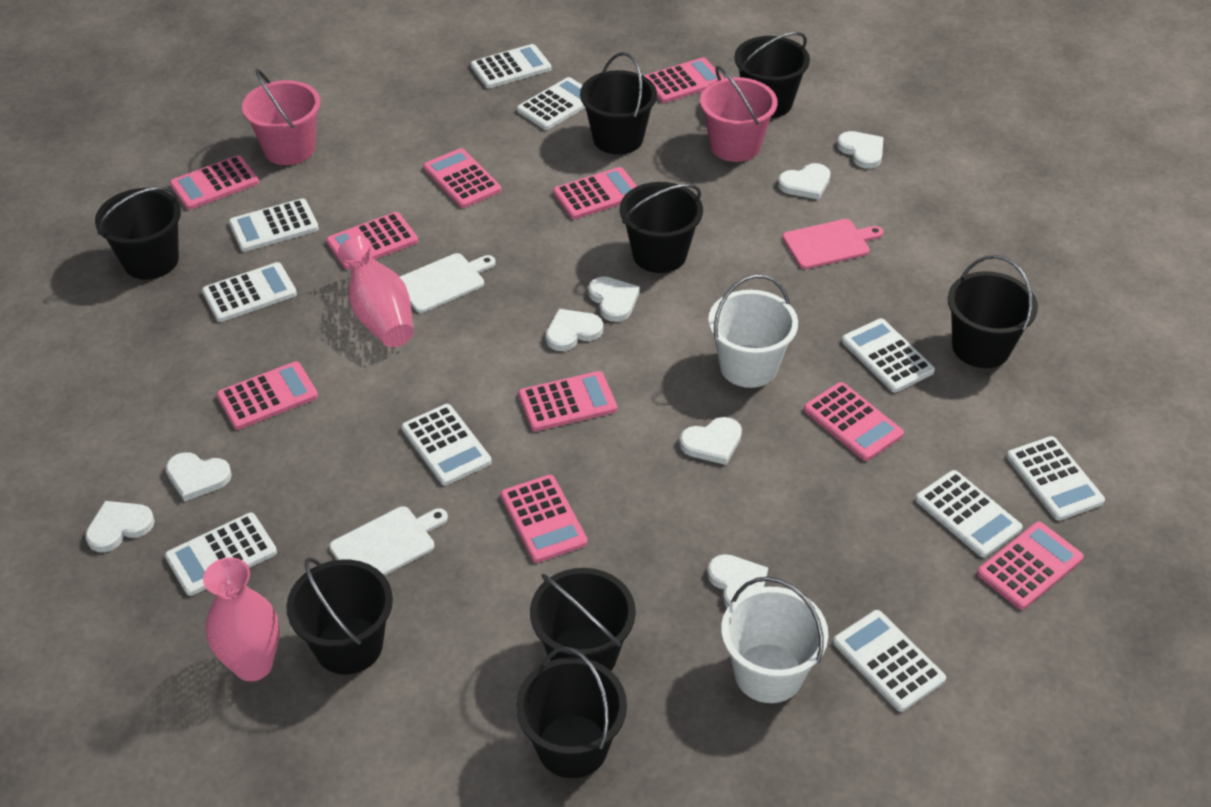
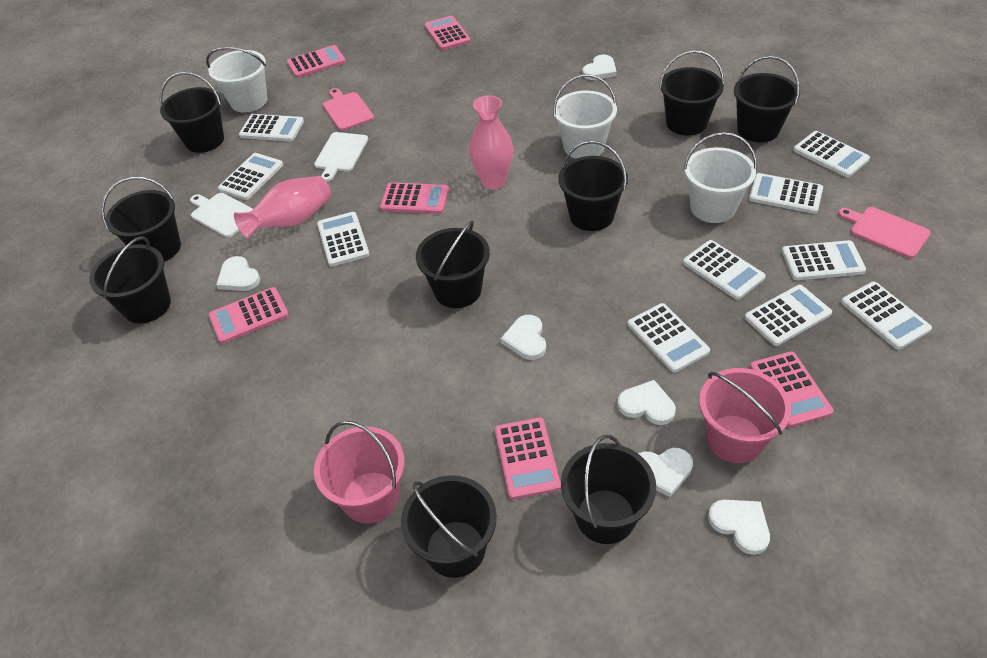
black bucket: 8 -> 9
pink calculator: 10 -> 6
pink cutting board: 1 -> 2
white bucket: 2 -> 3
white heart: 8 -> 6

